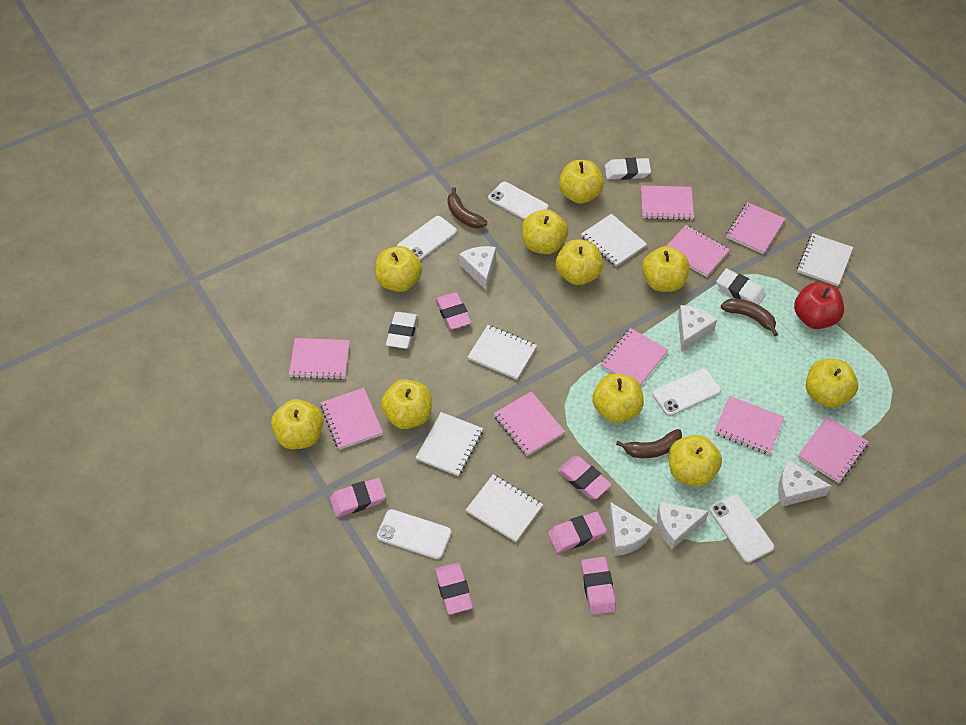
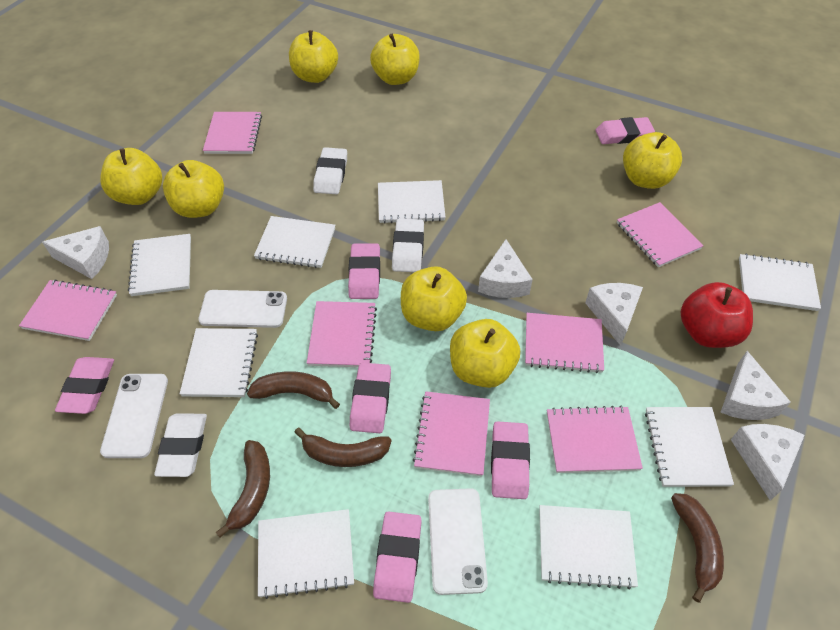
brown banana: 3 -> 4
pink notebook: 9 -> 7
white notebook: 5 -> 8
white phone: 5 -> 3
yellow apple: 10 -> 7

